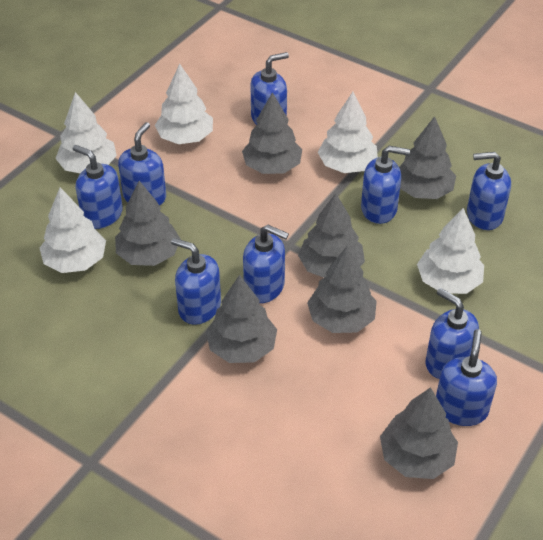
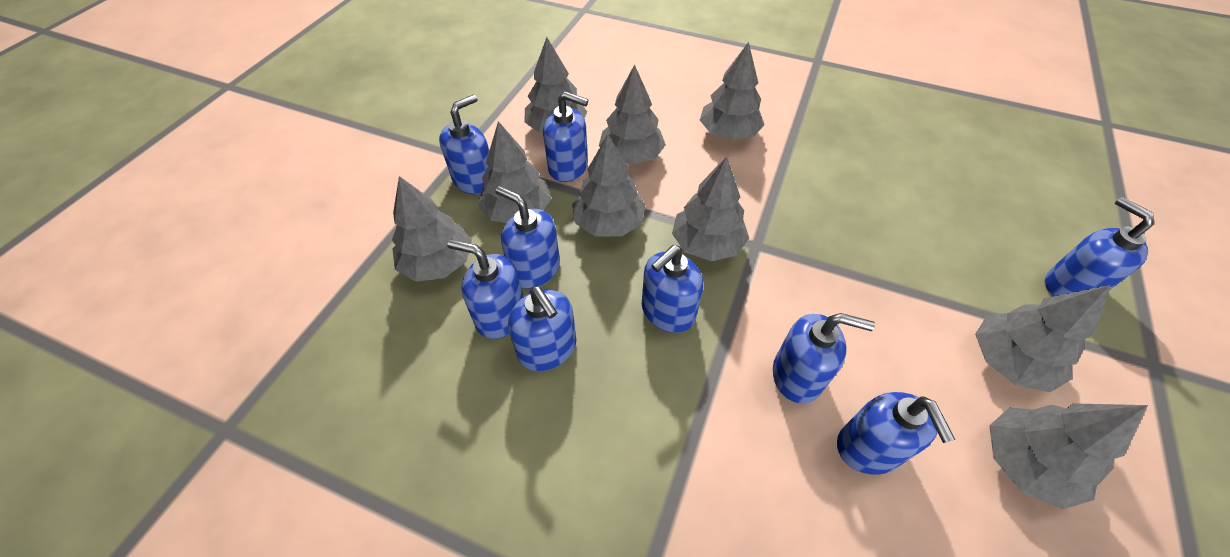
grey tree: 7 -> 9
white tree: 5 -> 0

